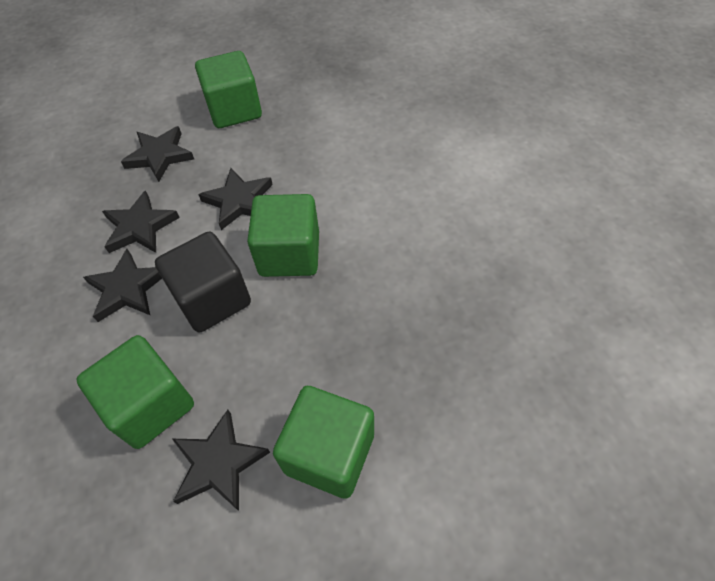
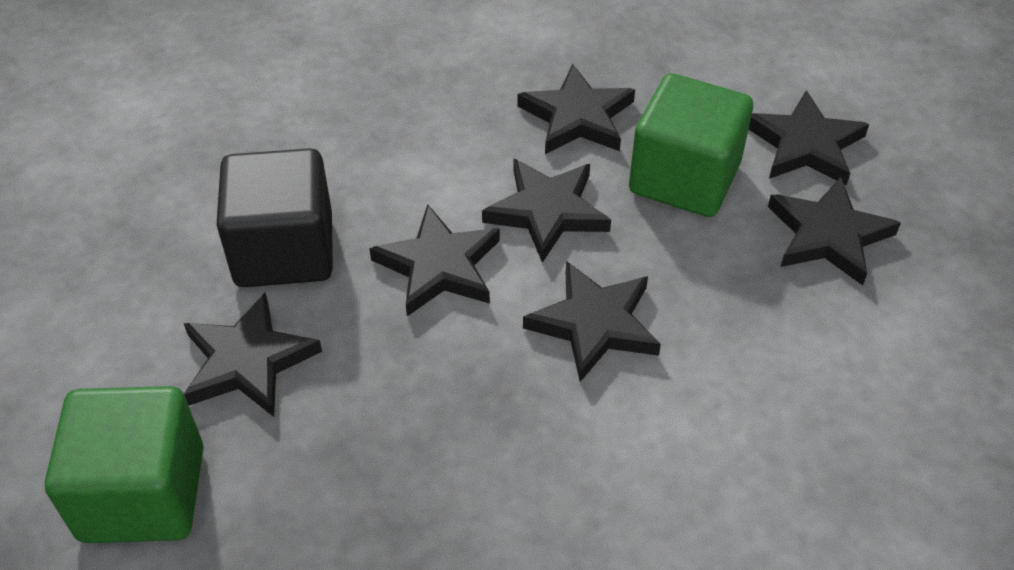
black star: 5 -> 7
green cube: 4 -> 2

